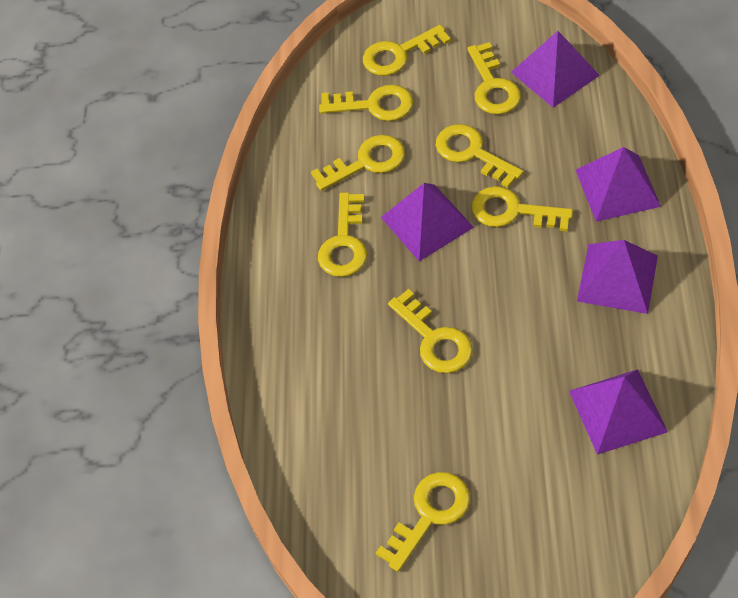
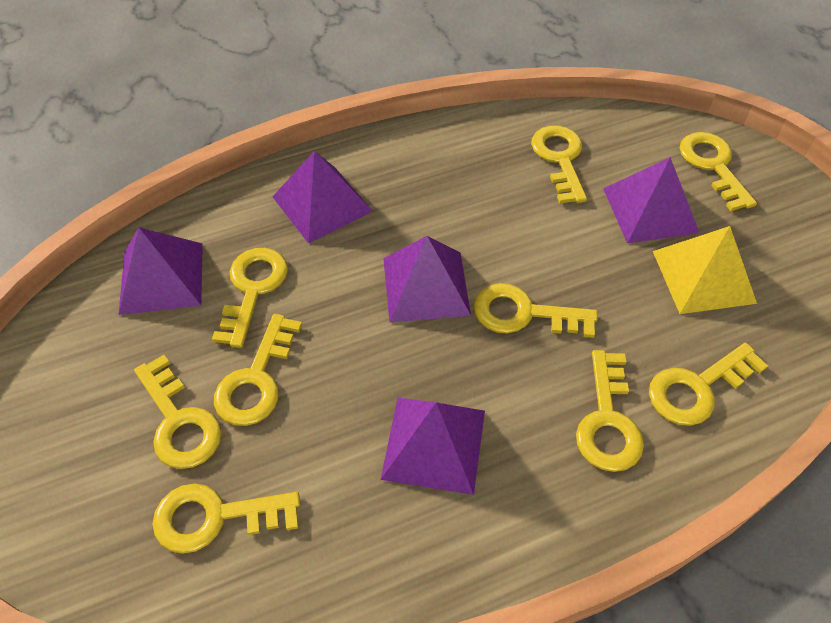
yellow pyramid: 0 -> 1

